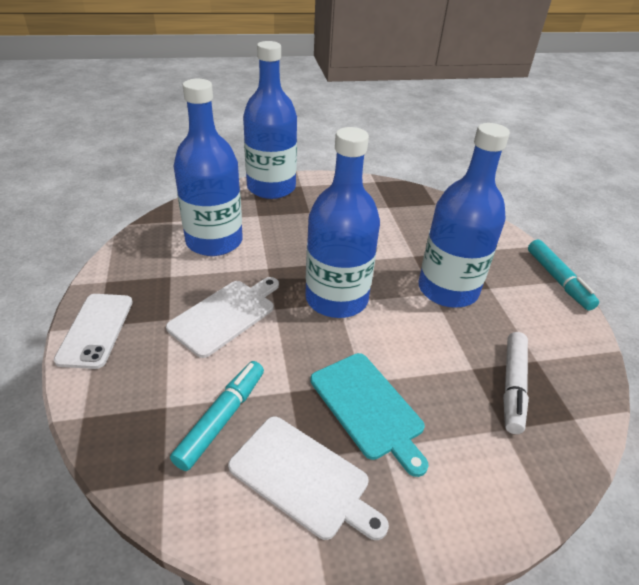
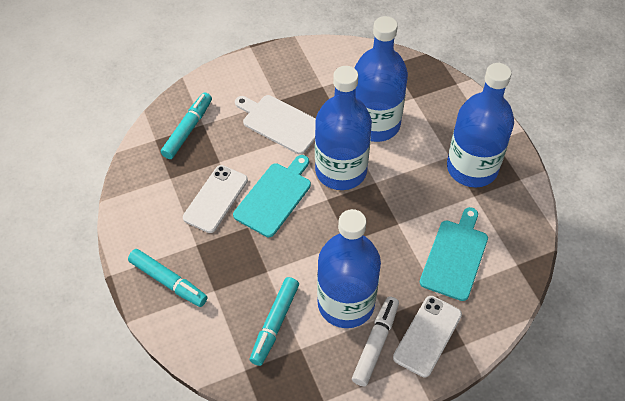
turquoise cutting board: 1 -> 2
turquoise marker: 2 -> 3
white cutting board: 2 -> 1
white phone: 1 -> 2

